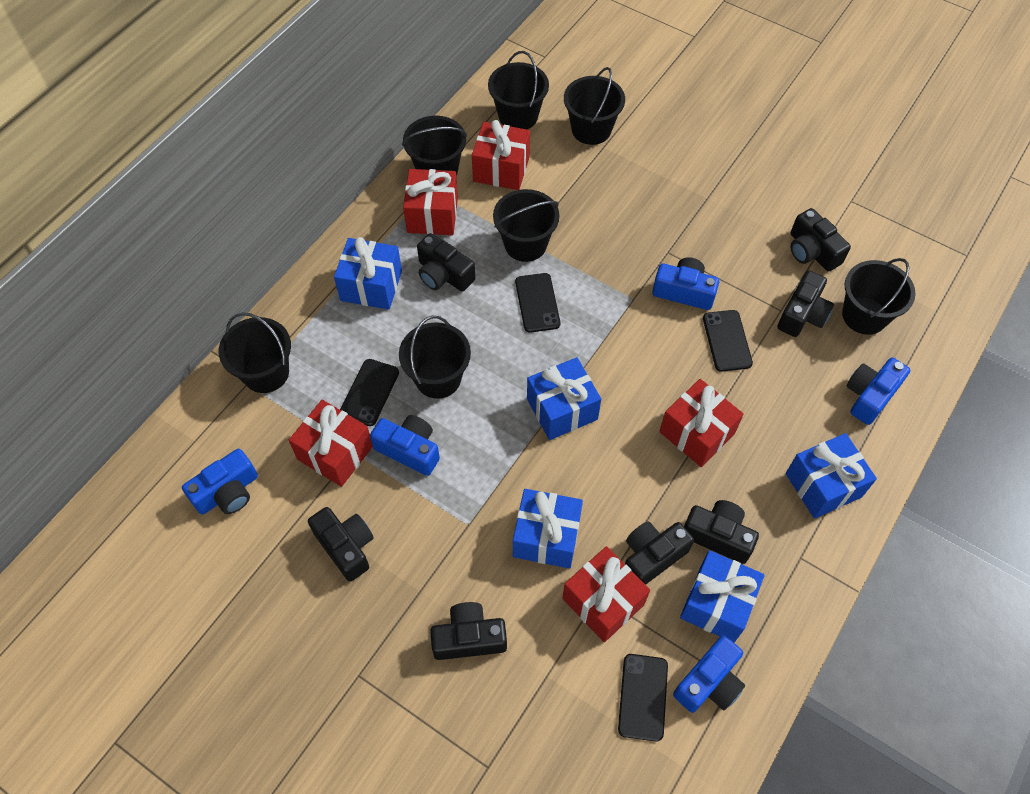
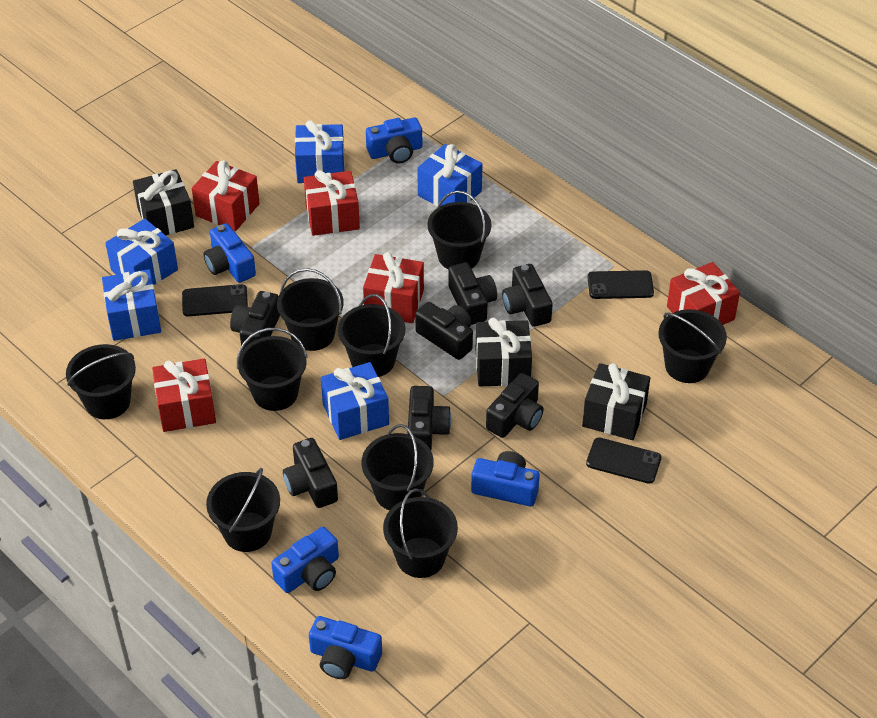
black bucket: 7 -> 9
black gift: 0 -> 3
black phone: 4 -> 3

